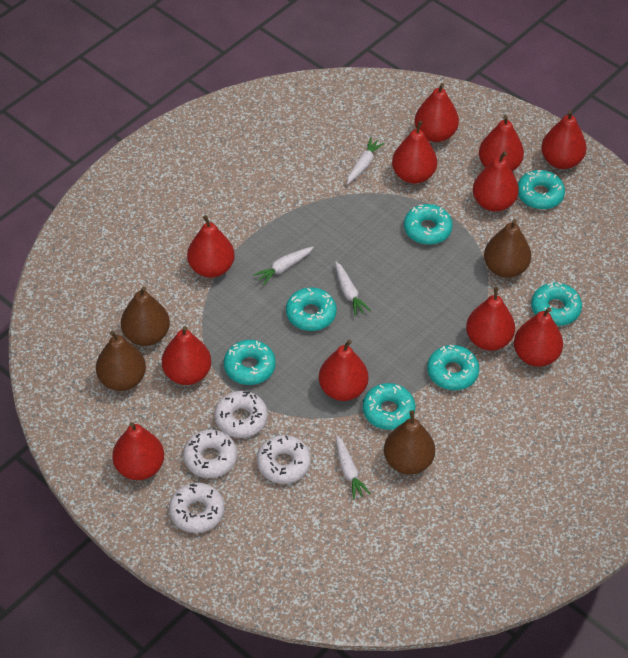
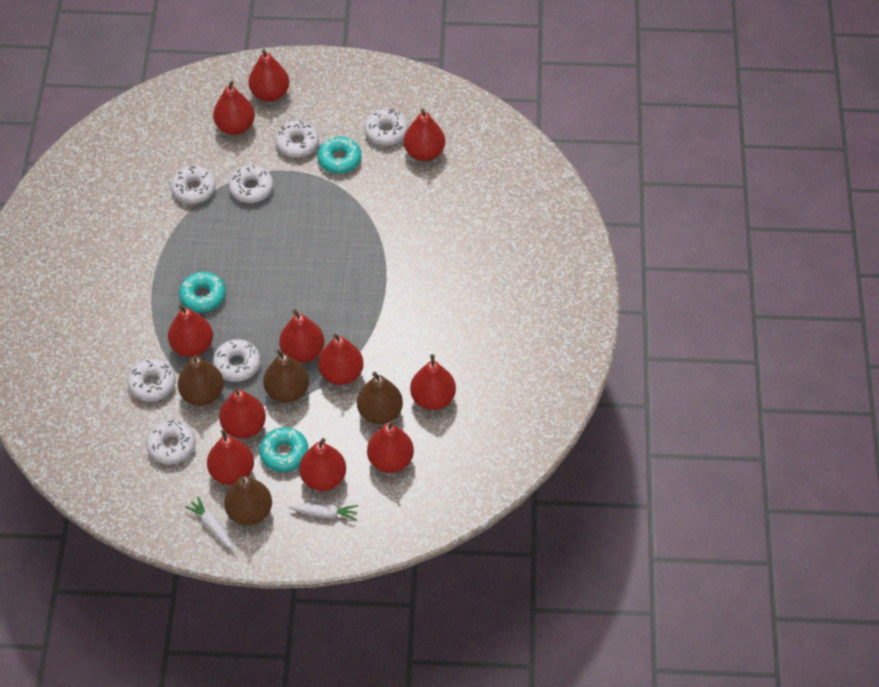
turquoise donut: 7 -> 3
white carrot: 4 -> 2
white donut: 4 -> 7

